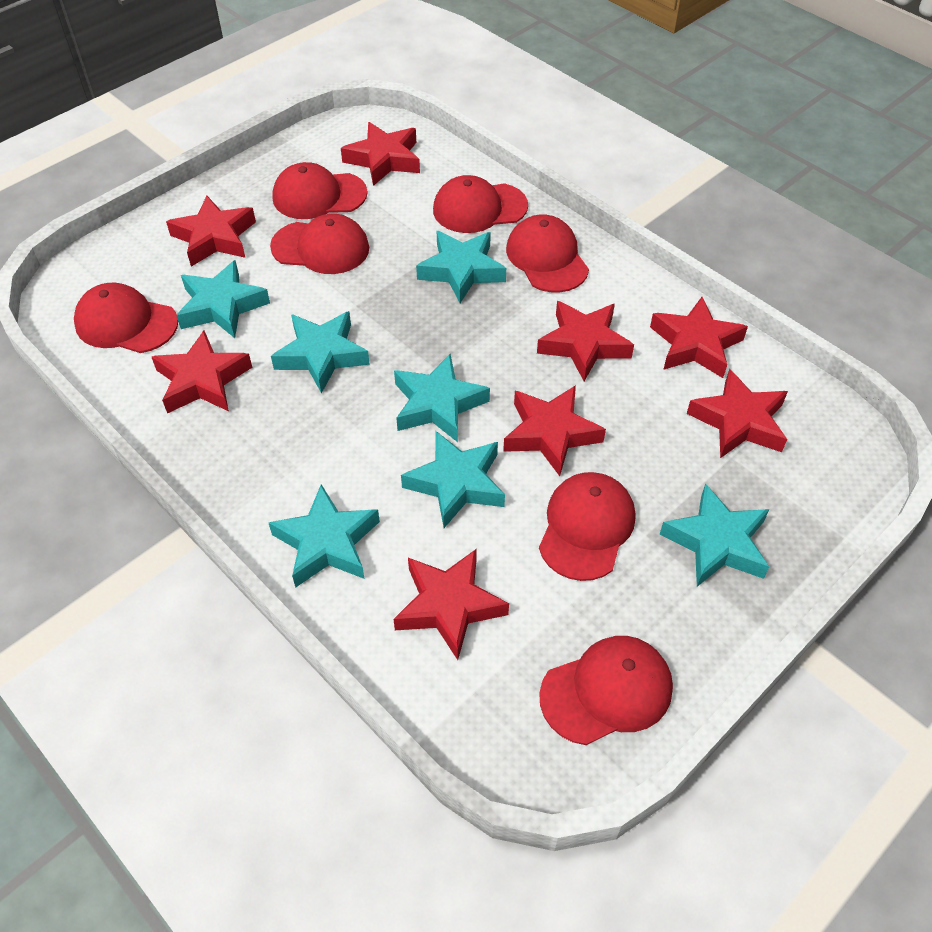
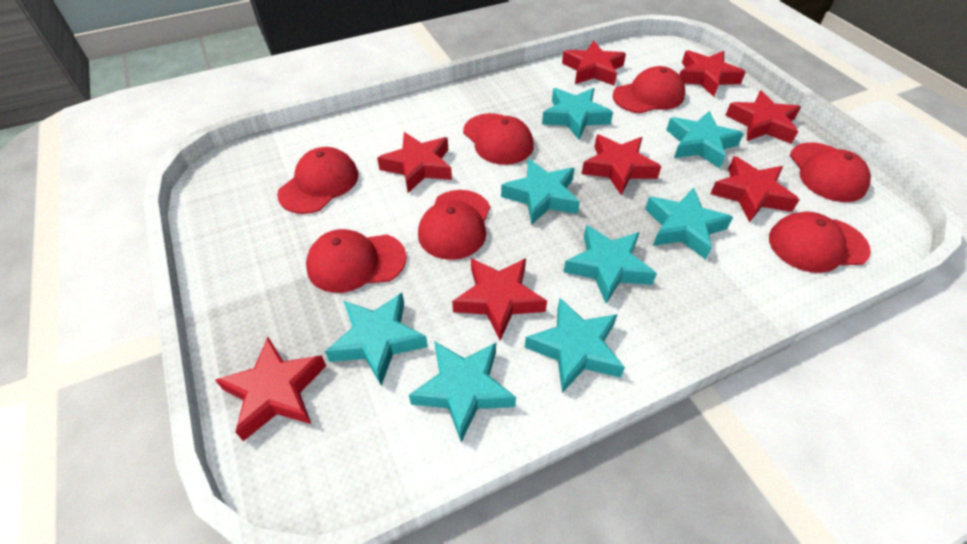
turquoise star: 7 -> 8

